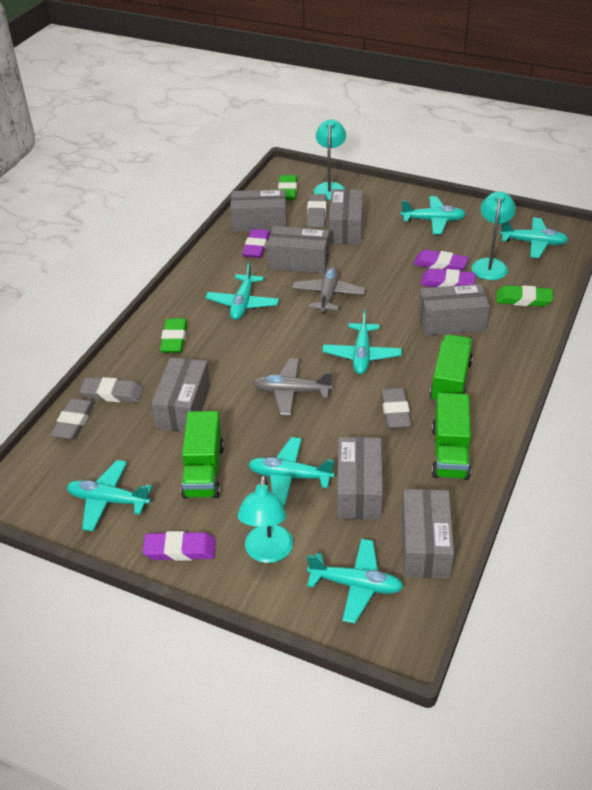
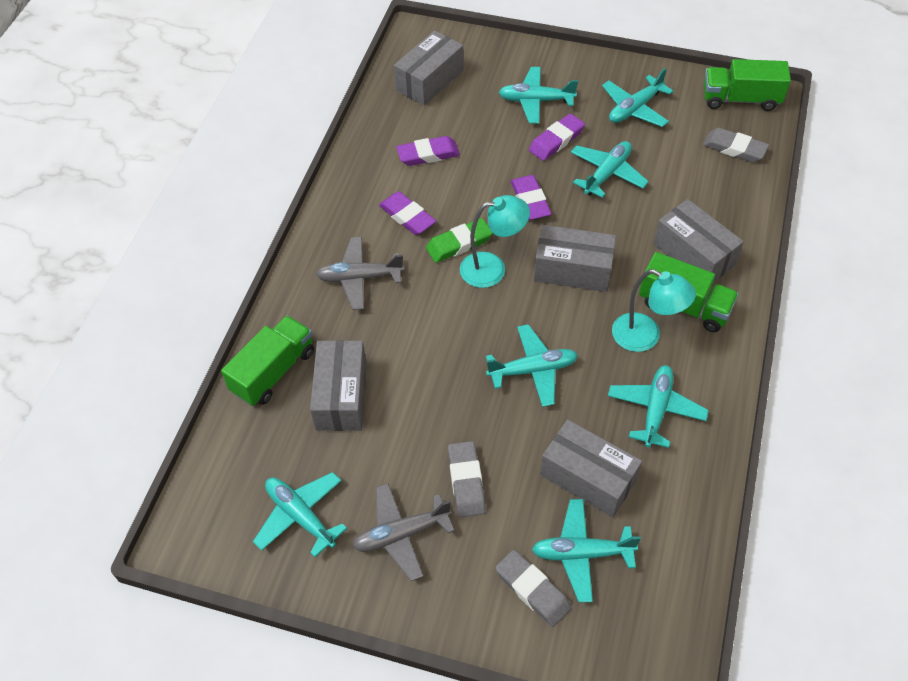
green eraser: 3 -> 1
grey box: 7 -> 5
grey eraser: 4 -> 3
turquoise lamp: 3 -> 2

